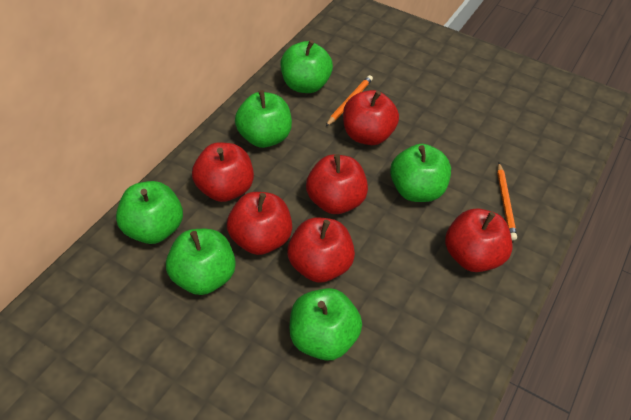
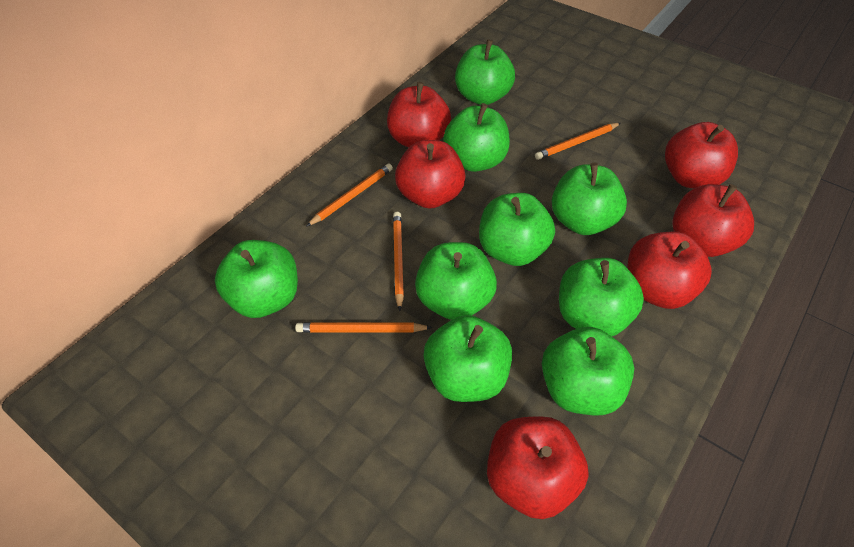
green apple: 6 -> 9
orange pencil: 2 -> 4

